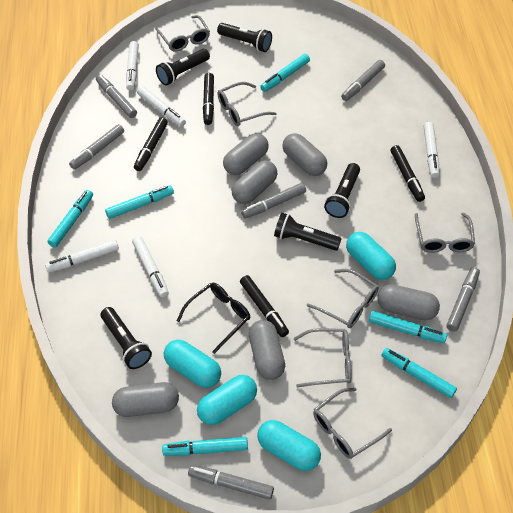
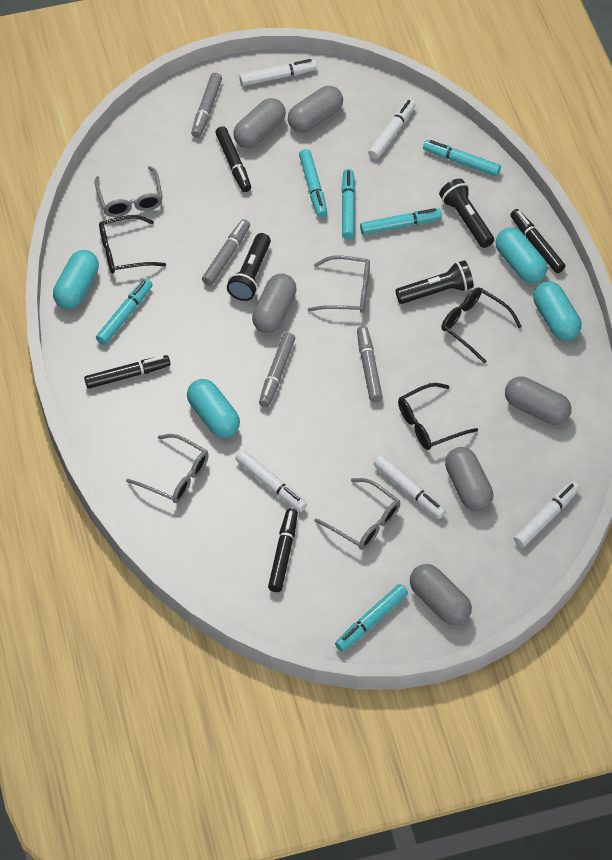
black flashlight: 5 -> 3
black glasses: 1 -> 3
grey glasses: 6 -> 4
grey marker: 6 -> 4

